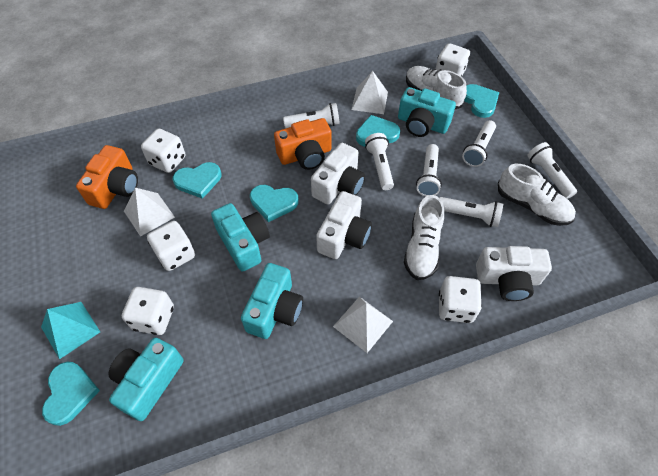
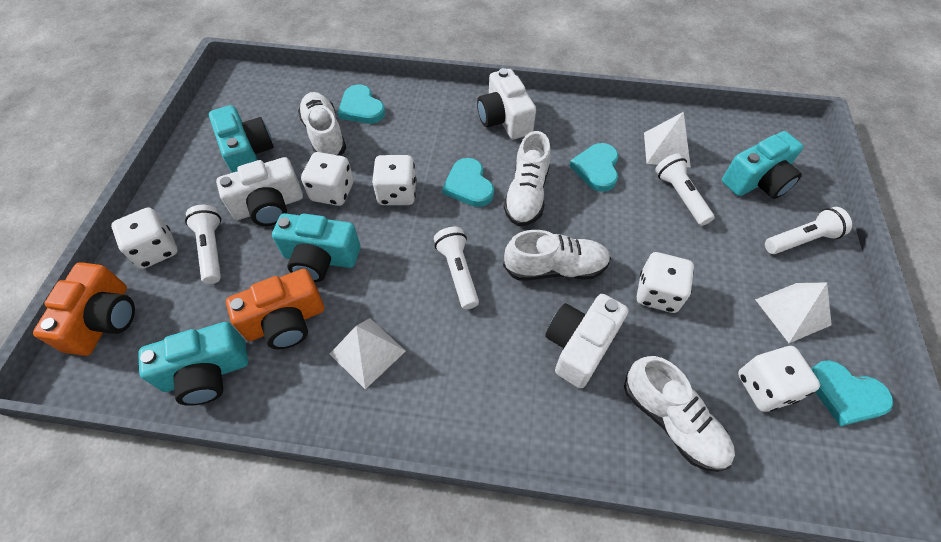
turquoise heart: 5 -> 4
turquoise pyramid: 1 -> 0
white flashlight: 6 -> 4
white shoe: 3 -> 4

